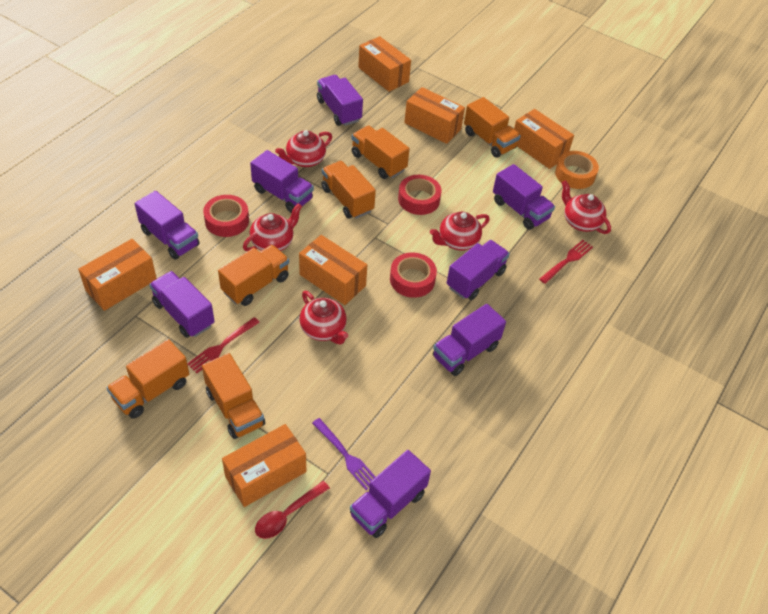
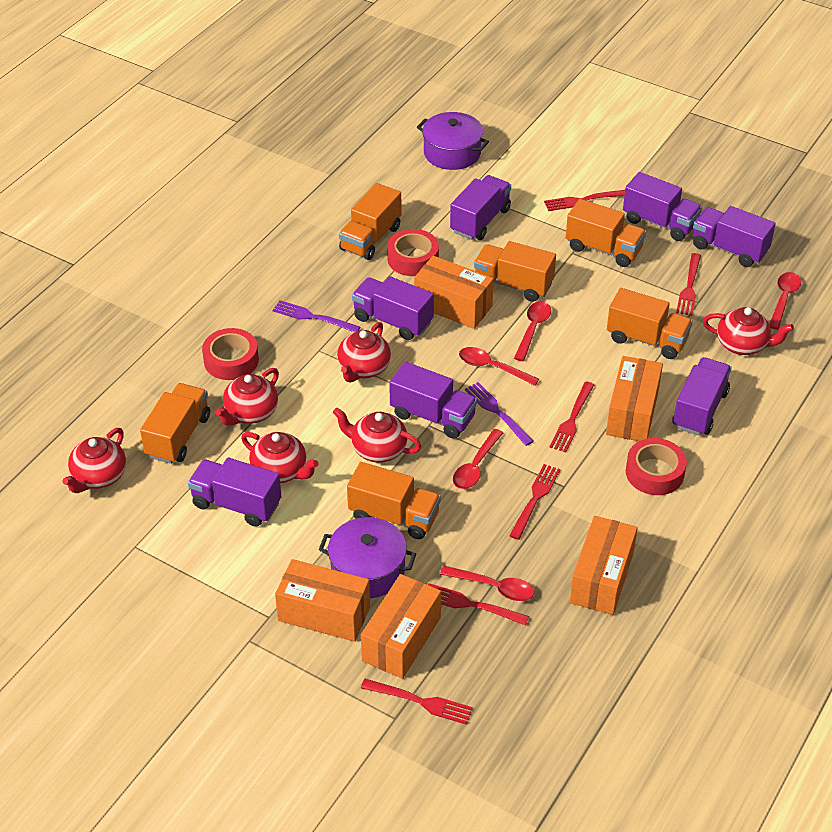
orange box: 6 -> 5
orange tape: 1 -> 0
purple fork: 1 -> 2
purple pot: 0 -> 2
purple truck: 8 -> 7
red fork: 2 -> 6
red spoon: 1 -> 5
red teapot: 5 -> 6

